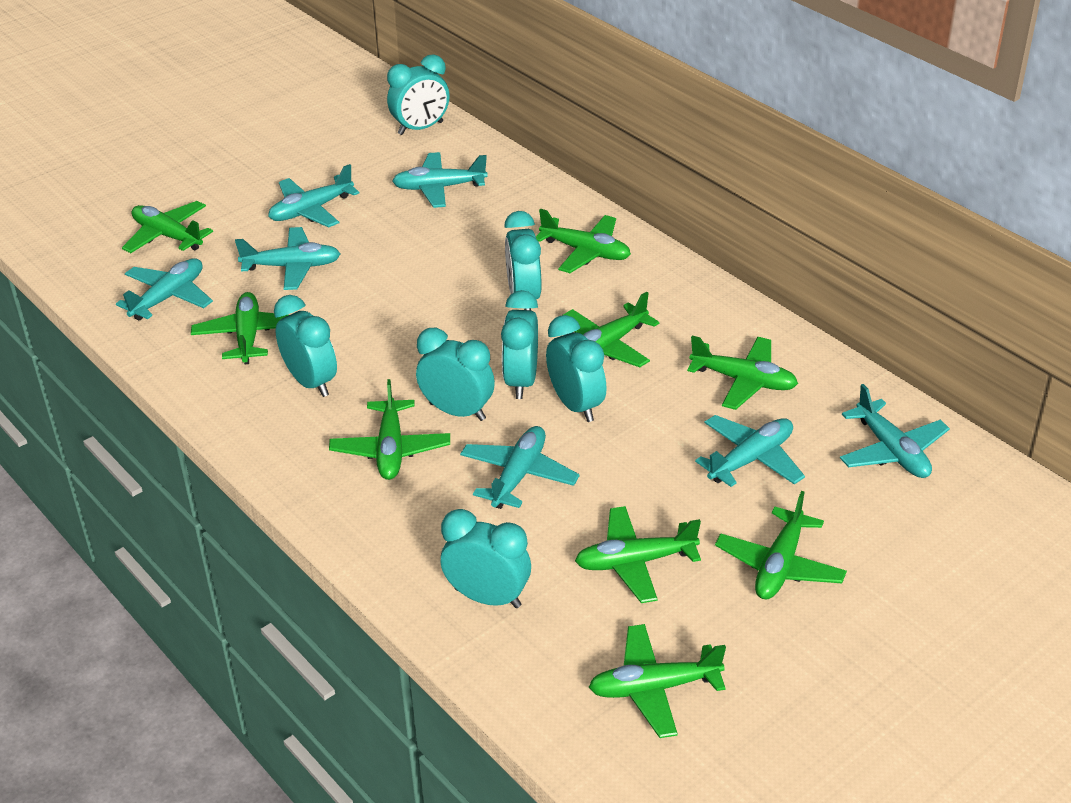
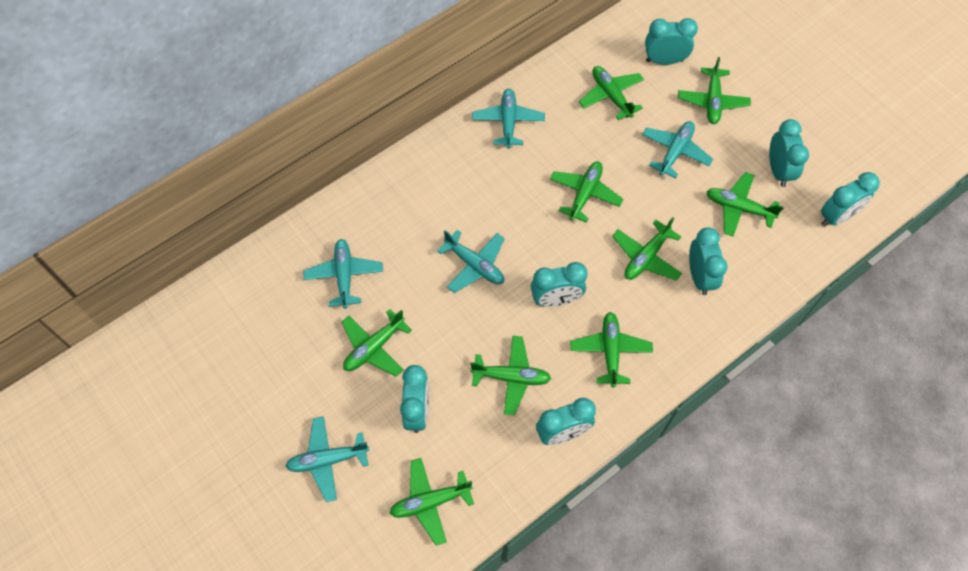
turquoise plane: 7 -> 5

